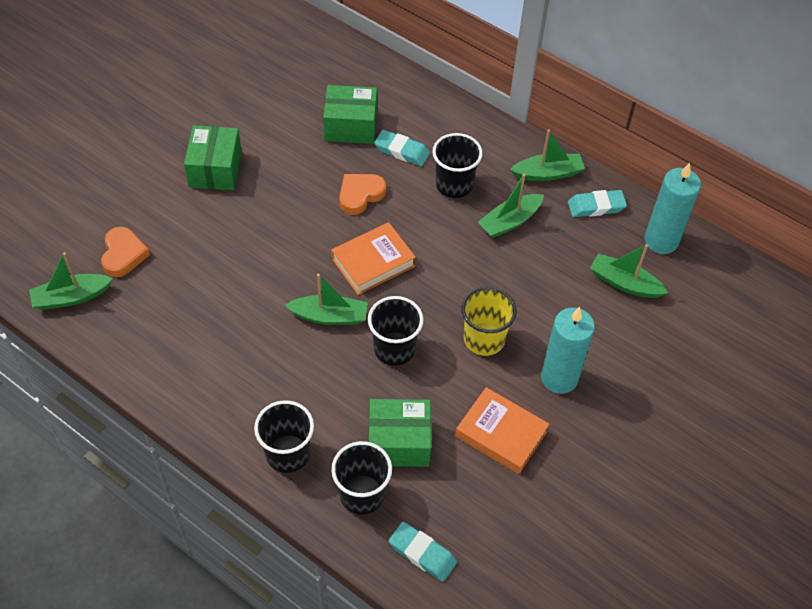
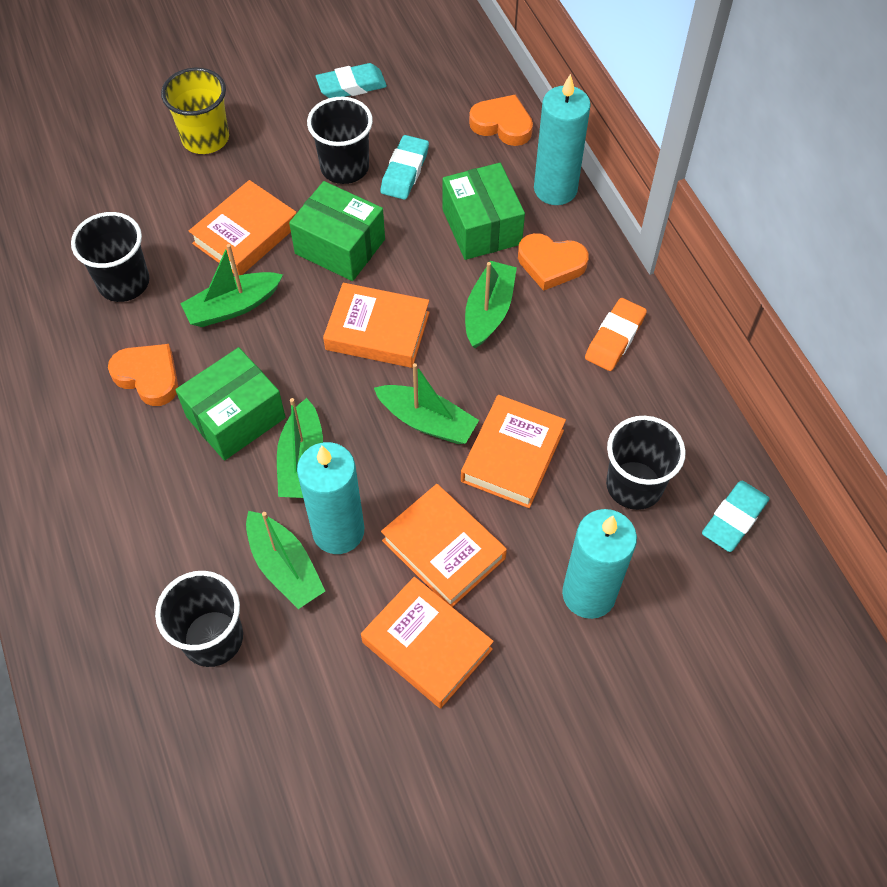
orange book: 2 -> 5
orange eraser: 0 -> 1
orange heart: 2 -> 3
turquoise candle: 2 -> 3

